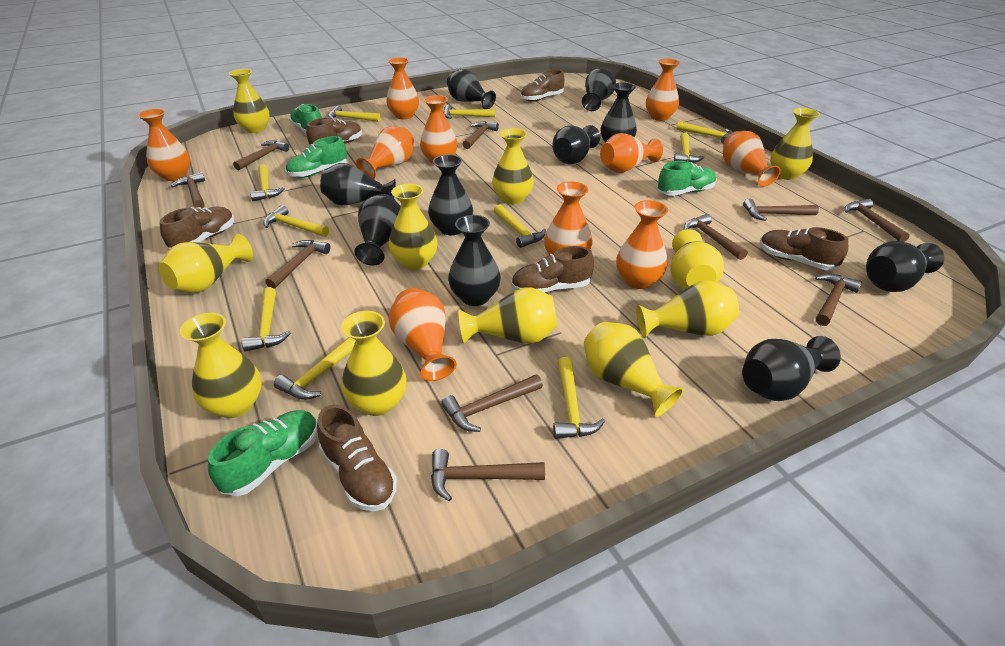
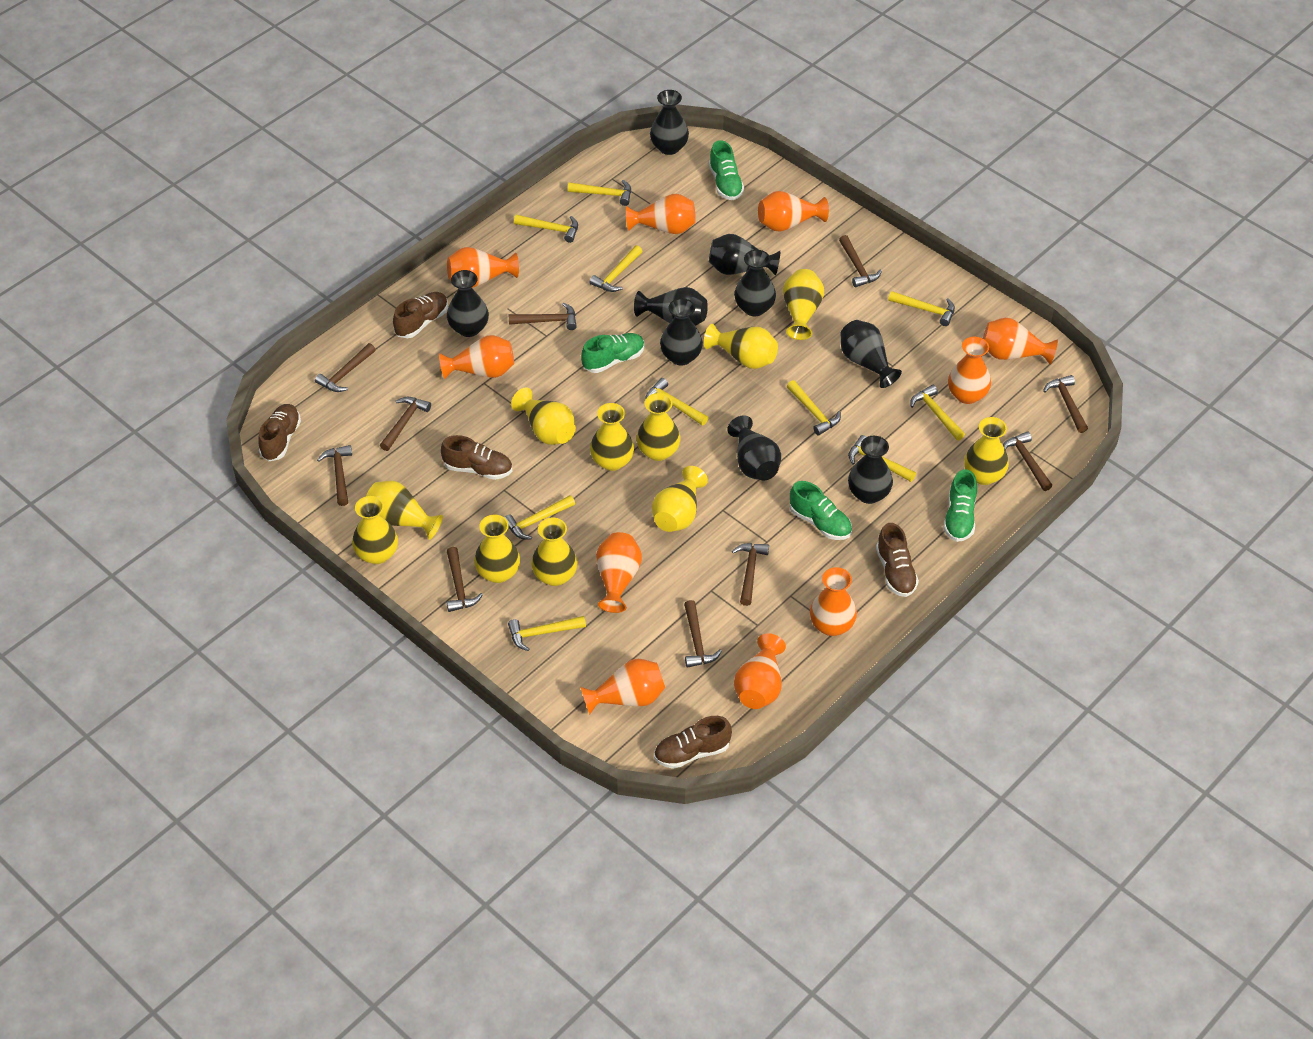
black vase: 10 -> 9
brown shoe: 6 -> 5

